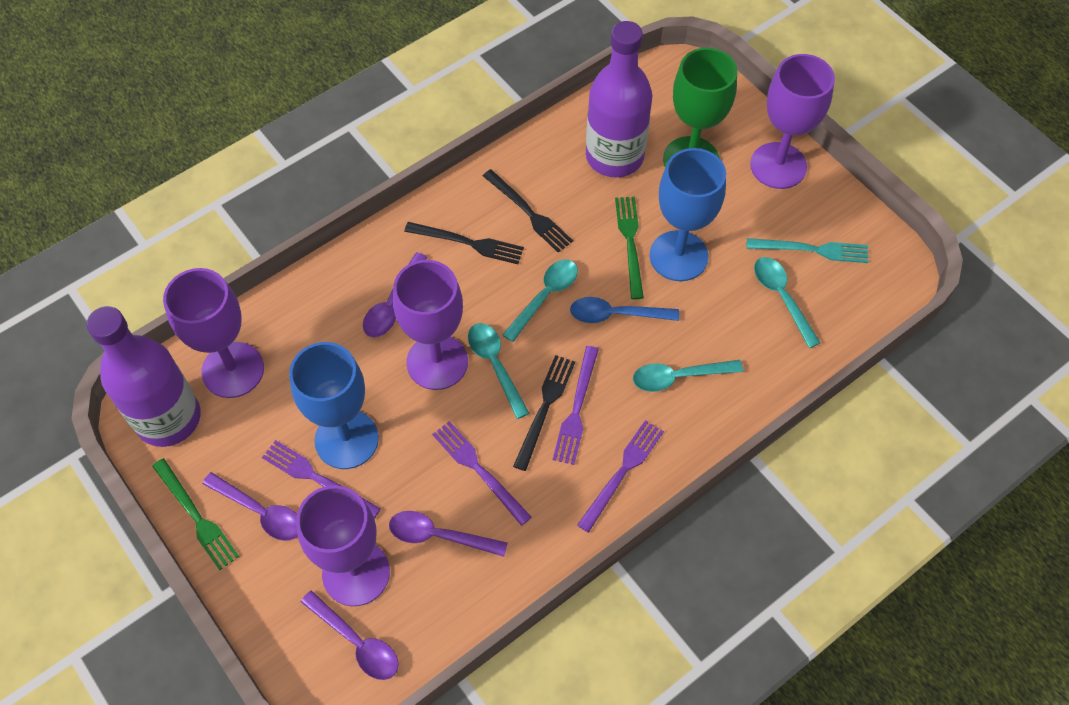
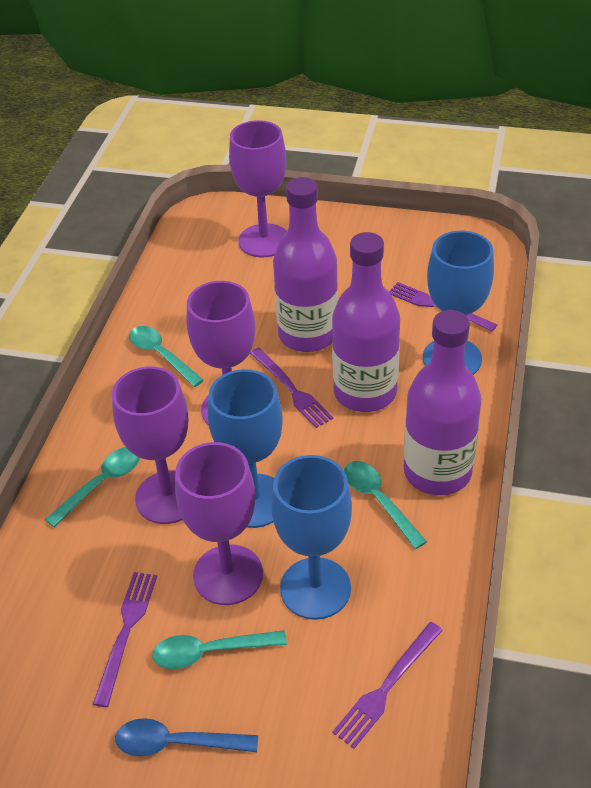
black fork: 3 -> 0
blue goblet: 2 -> 3
green fork: 2 -> 0
green goblet: 1 -> 0
purple bottle: 2 -> 3
purple spoon: 4 -> 0
turquoise fork: 1 -> 0

